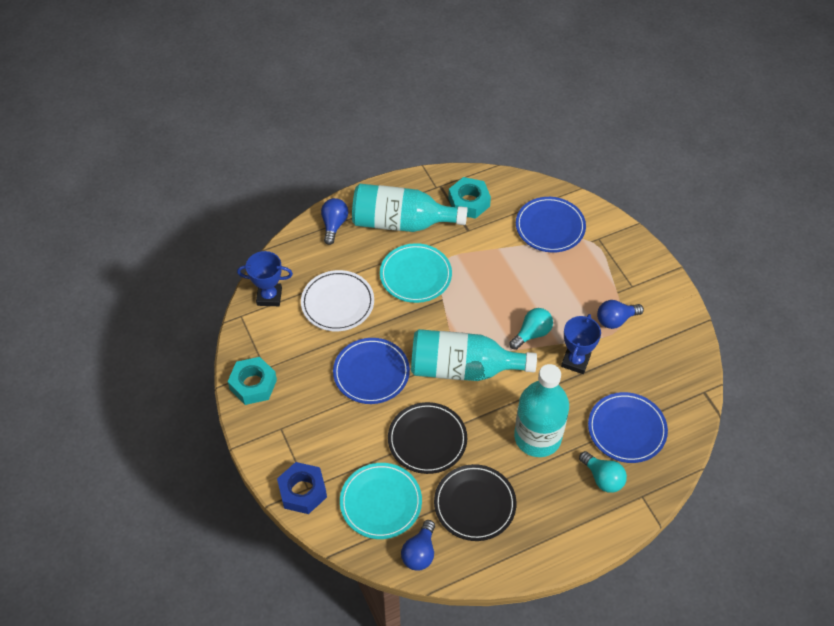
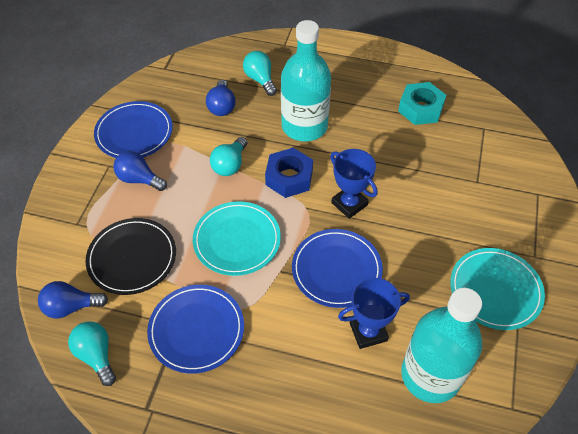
black plate: 2 -> 1
turquoise bottle: 3 -> 2
turquoise light bulb: 2 -> 3
turquoise nut: 2 -> 1
white plate: 1 -> 0

